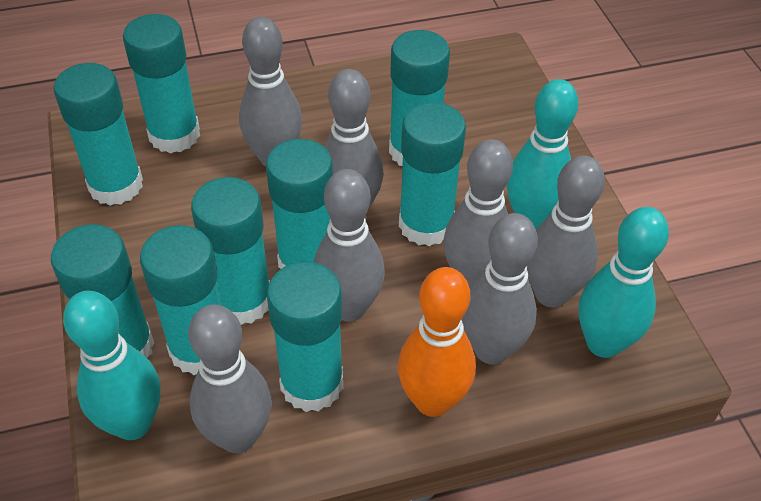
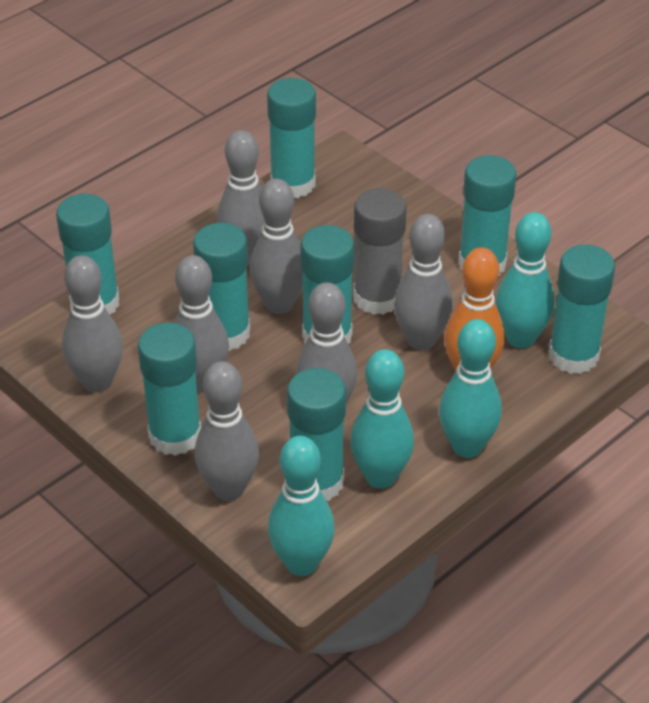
grey glue stick: 0 -> 1
turquoise bowling pin: 3 -> 4
turquoise glue stick: 9 -> 8

